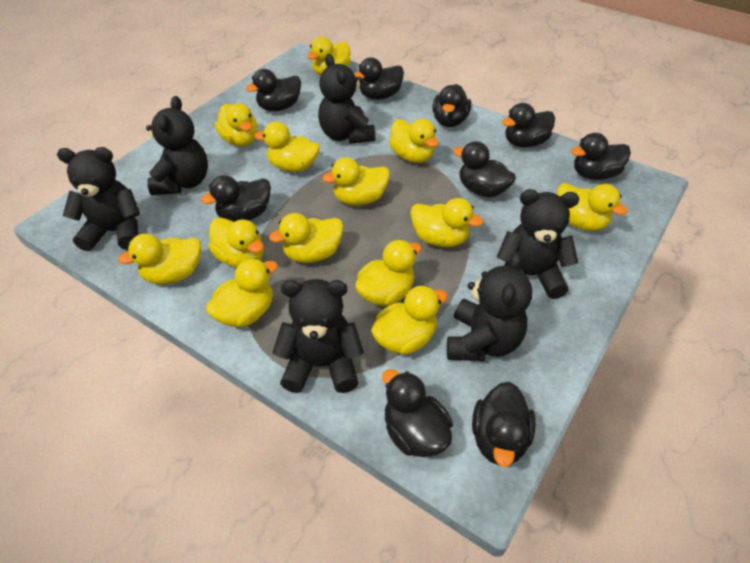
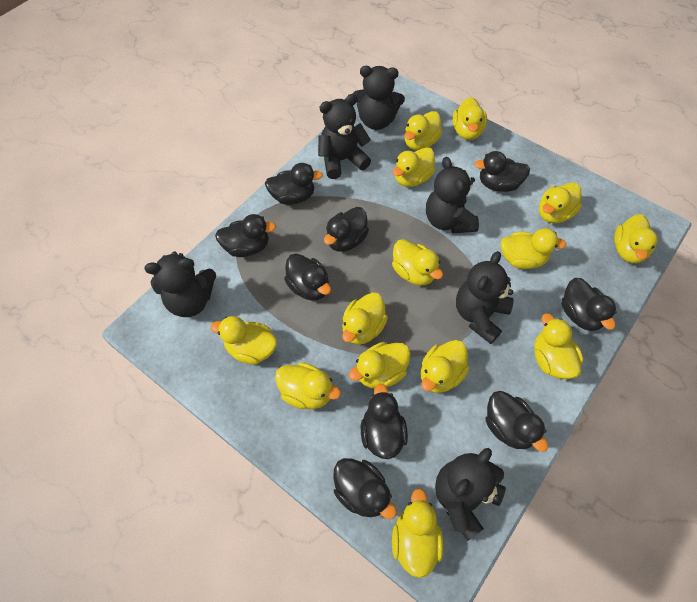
yellow duck: 13 -> 14

